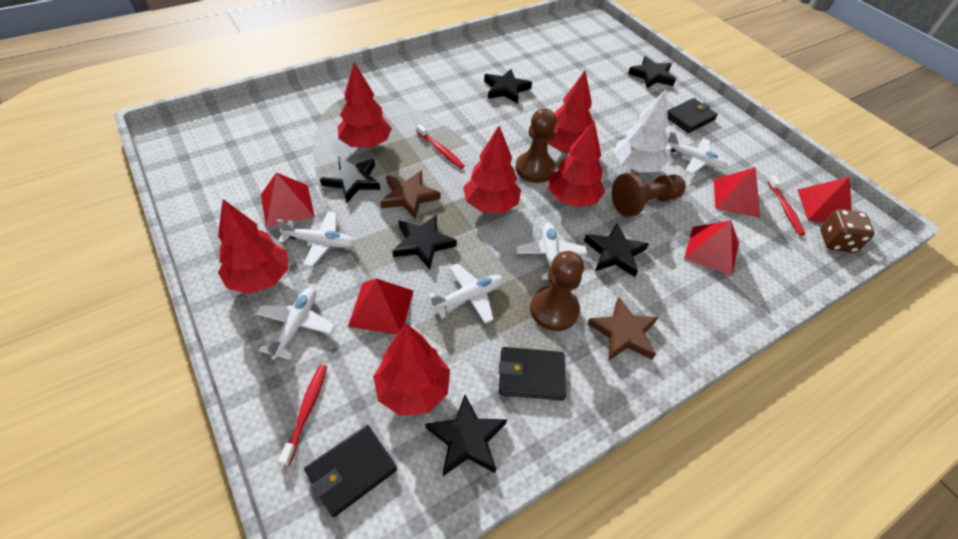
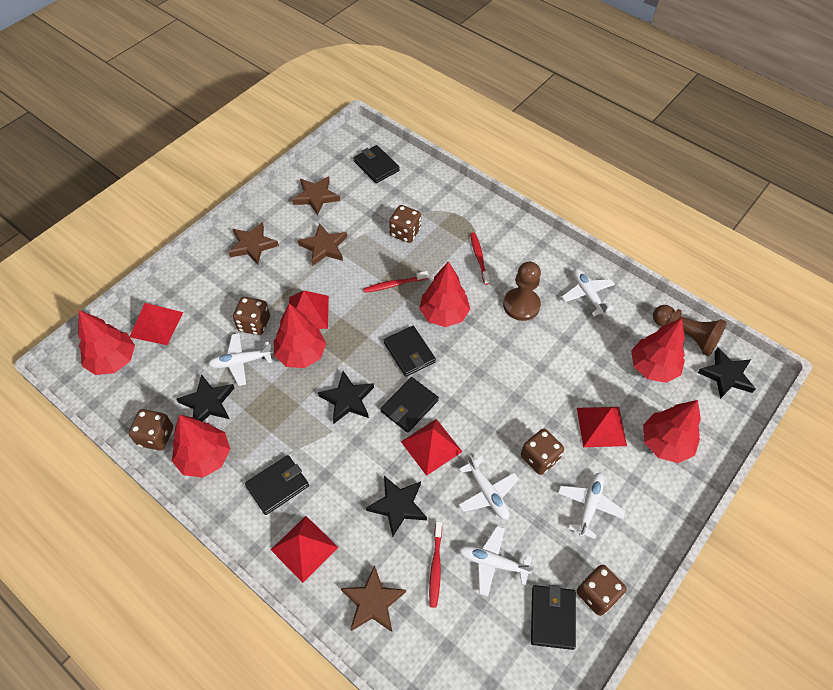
black star: 6 -> 4
black wallet: 3 -> 5
brown dice: 1 -> 5
brown pawn: 3 -> 2
brown star: 2 -> 4
white tree: 1 -> 0

